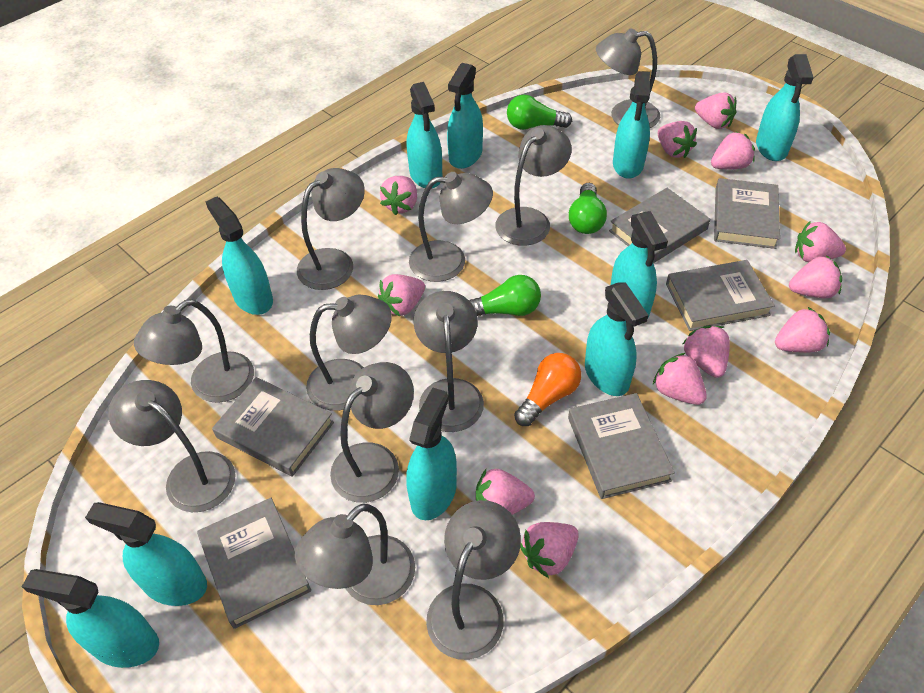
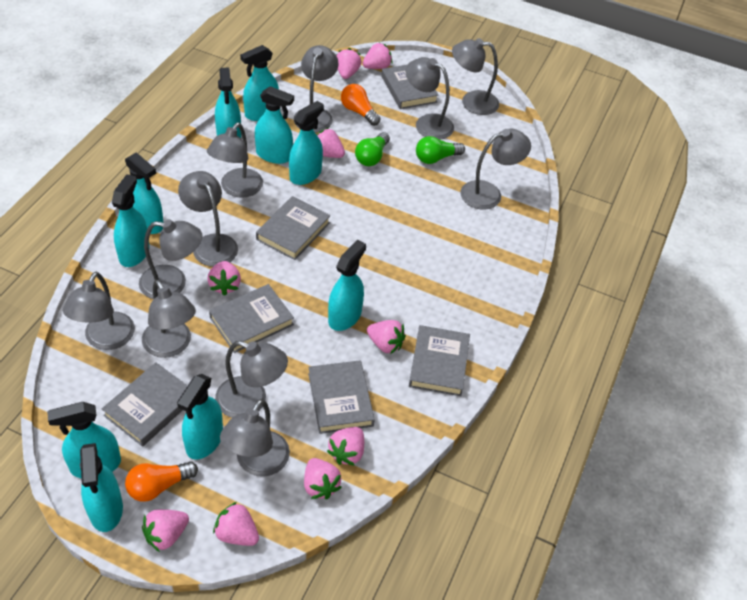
green light bulb: 3 -> 2
orange light bulb: 1 -> 2
pink strawberry: 12 -> 9

